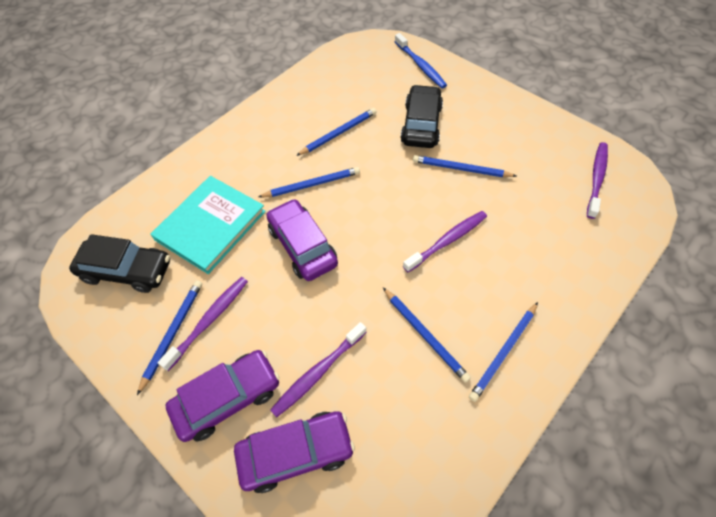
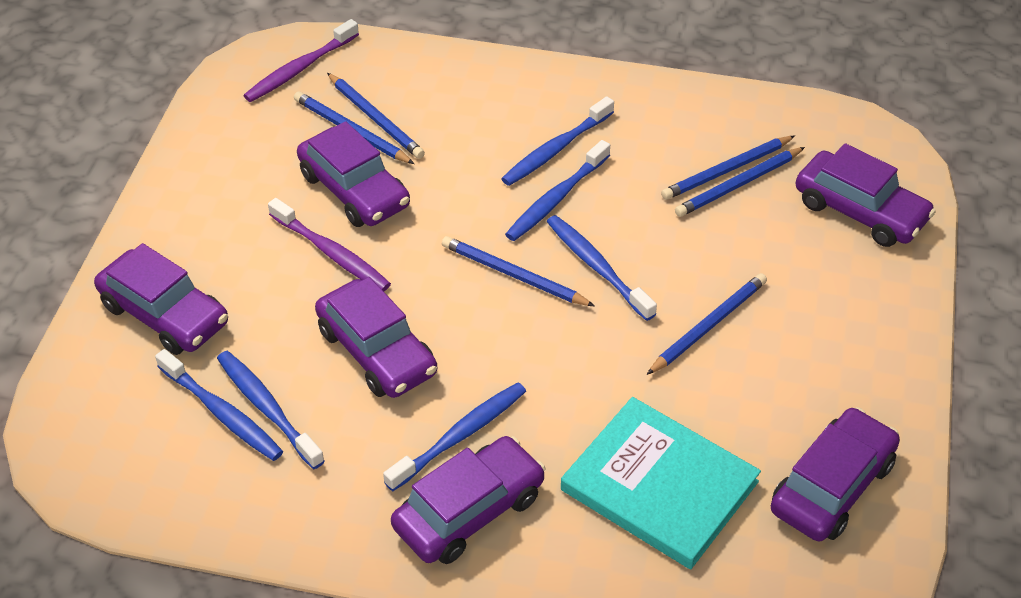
black car: 2 -> 0
blue toothbrush: 1 -> 6
purple car: 3 -> 6
purple toothbrush: 4 -> 2

